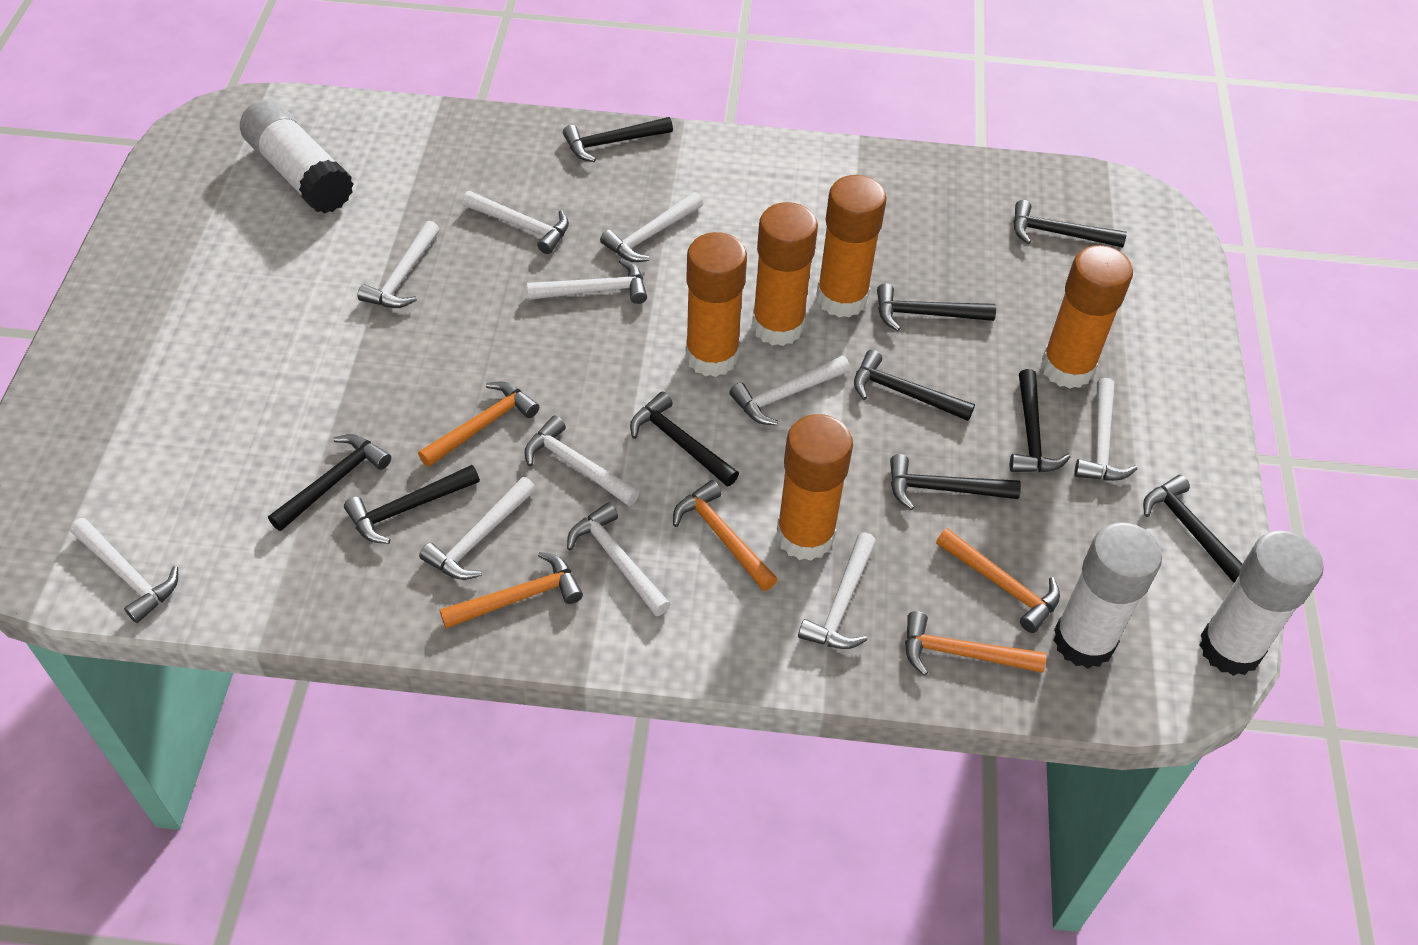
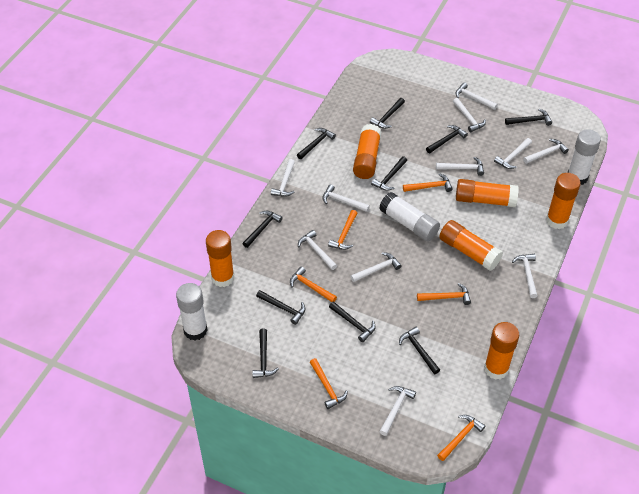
orange glue stick: 5 -> 6
orange hammer: 5 -> 6

